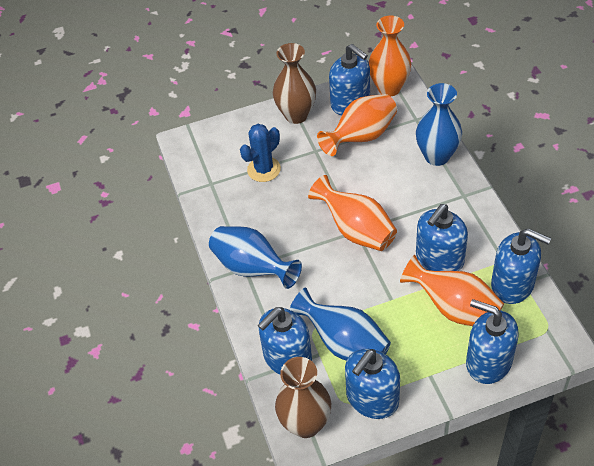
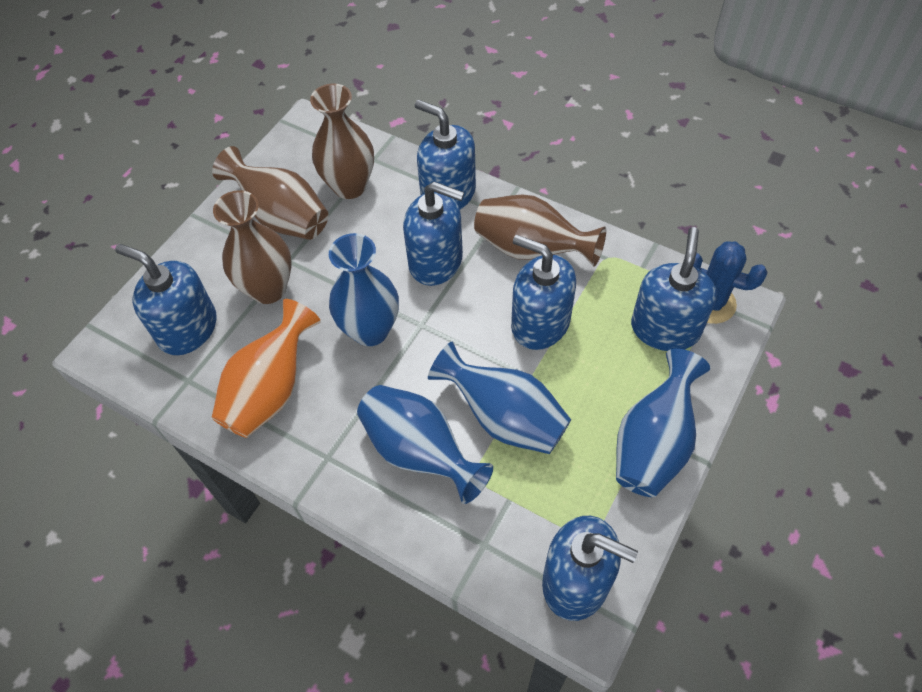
blue vase: 3 -> 4
brown vase: 2 -> 4
orange vase: 4 -> 1

